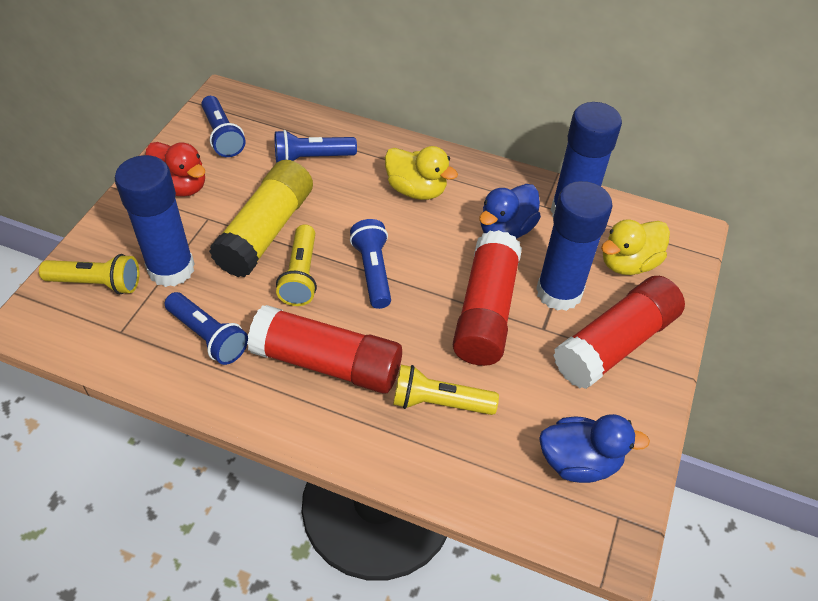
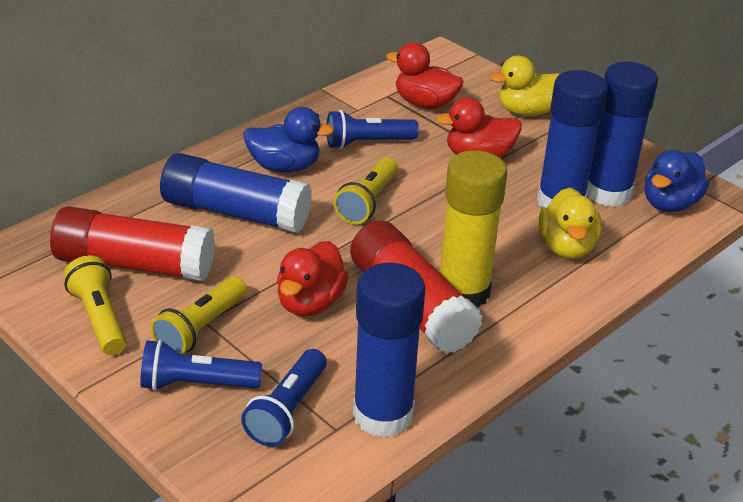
blue flashlight: 4 -> 3
blue glue stick: 3 -> 4
red duck: 1 -> 3
red glue stick: 3 -> 2

